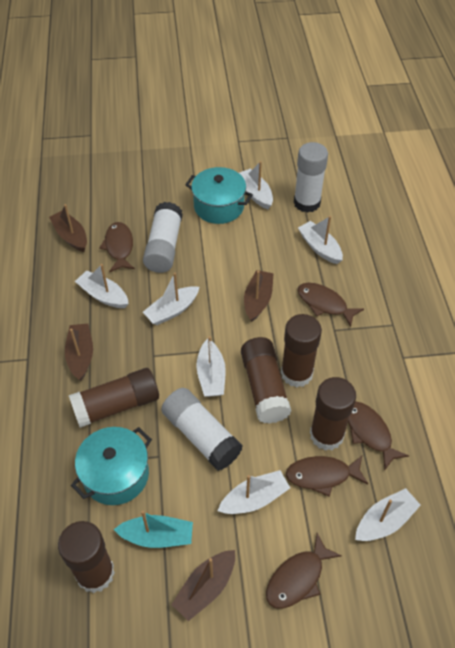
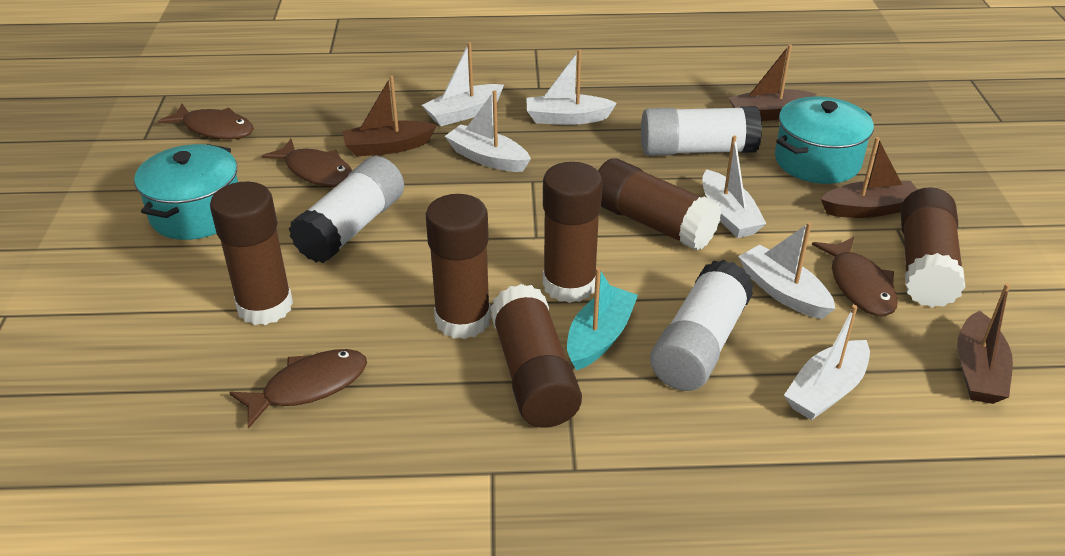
brown fish: 5 -> 4
brown glue stick: 5 -> 6
white boat: 7 -> 6

